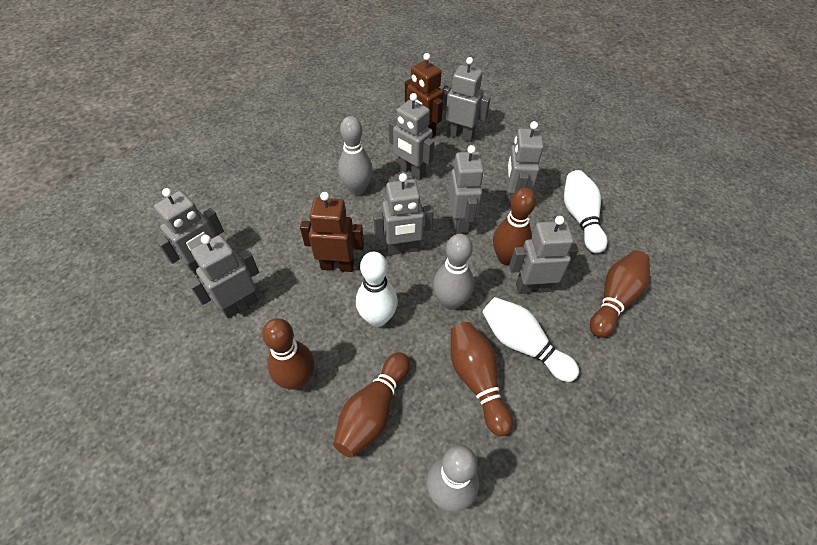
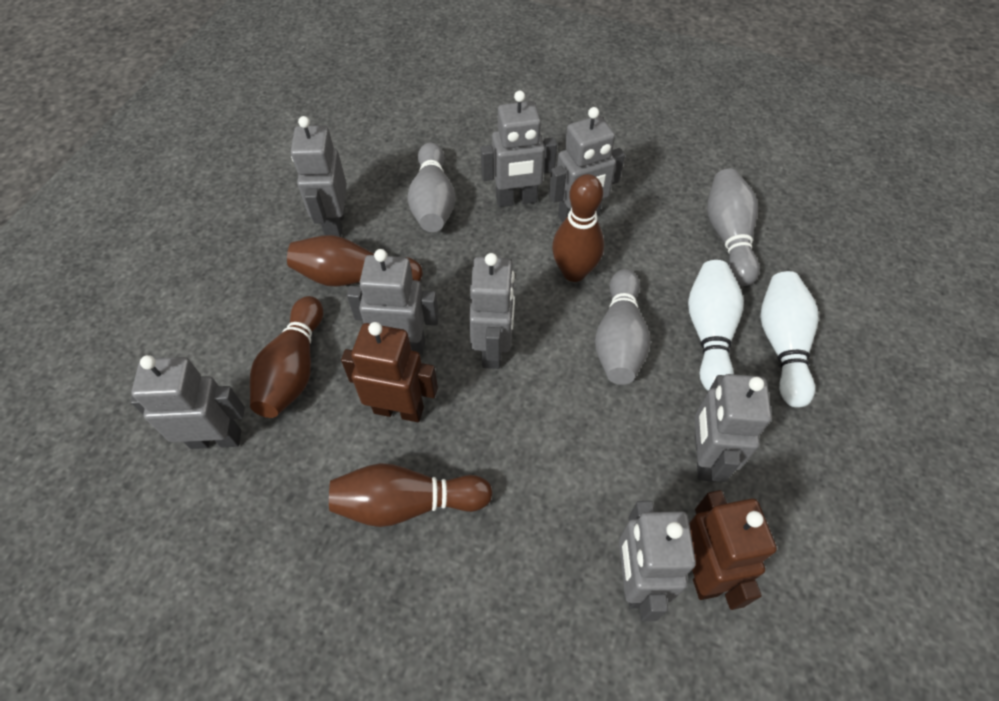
brown bowling pin: 5 -> 4
white bowling pin: 3 -> 2

